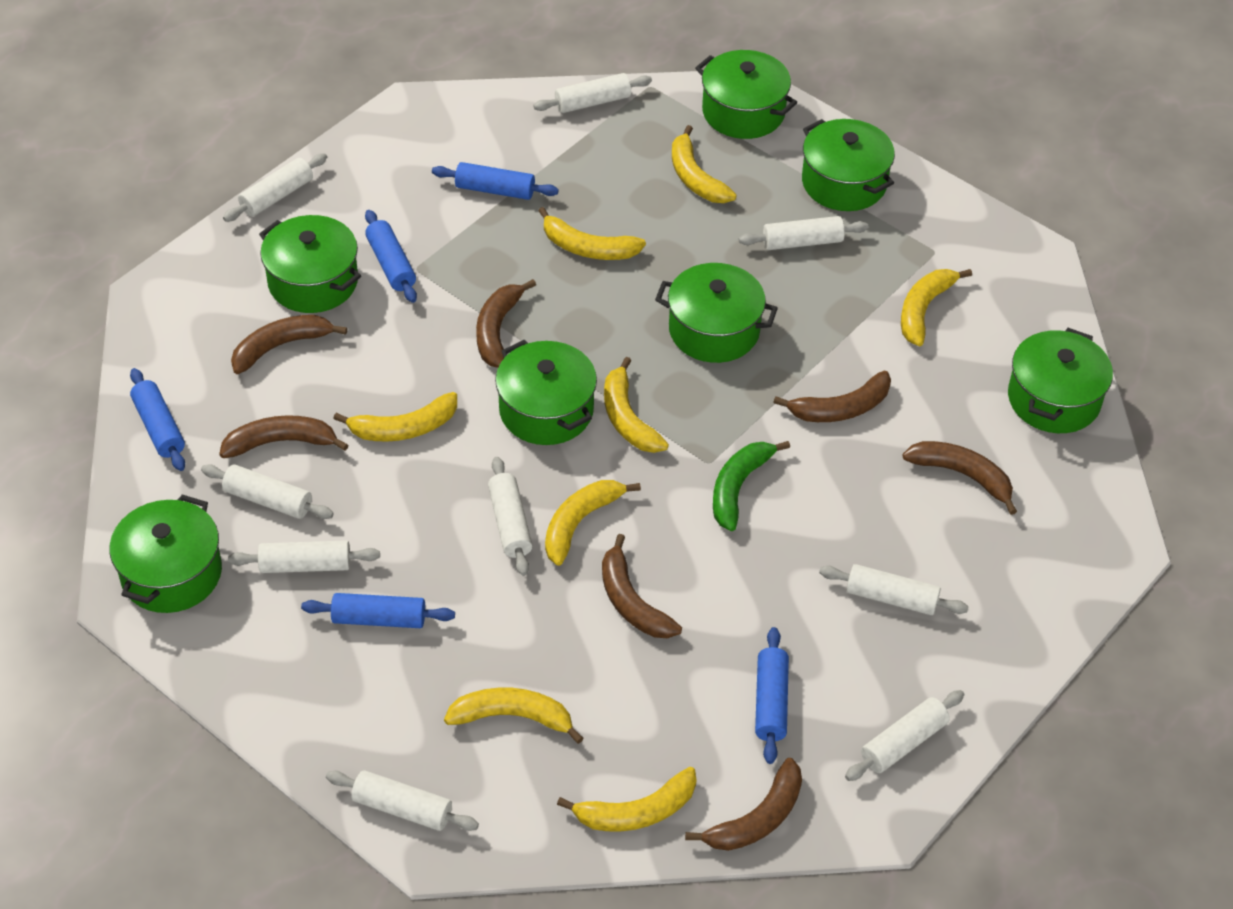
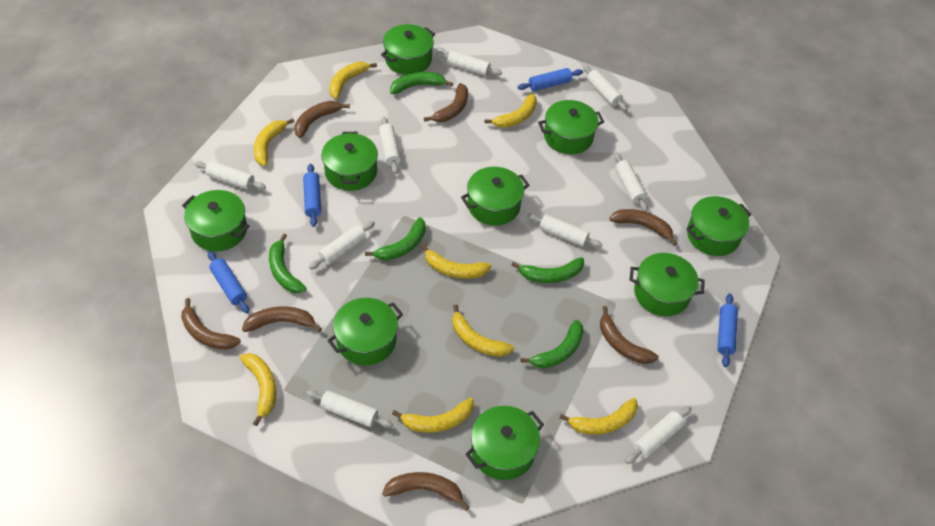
blue rolling pin: 5 -> 4
green banana: 1 -> 5
green pot: 7 -> 9

